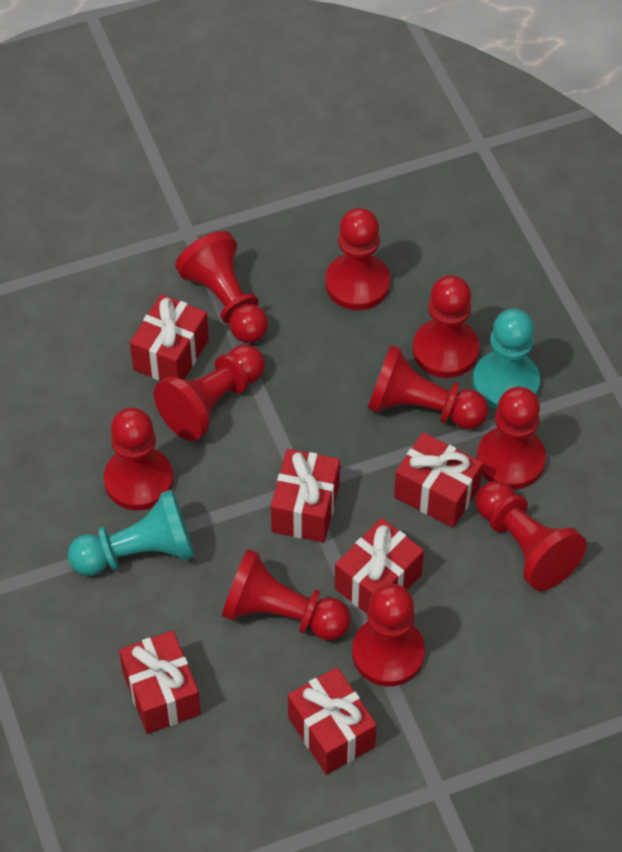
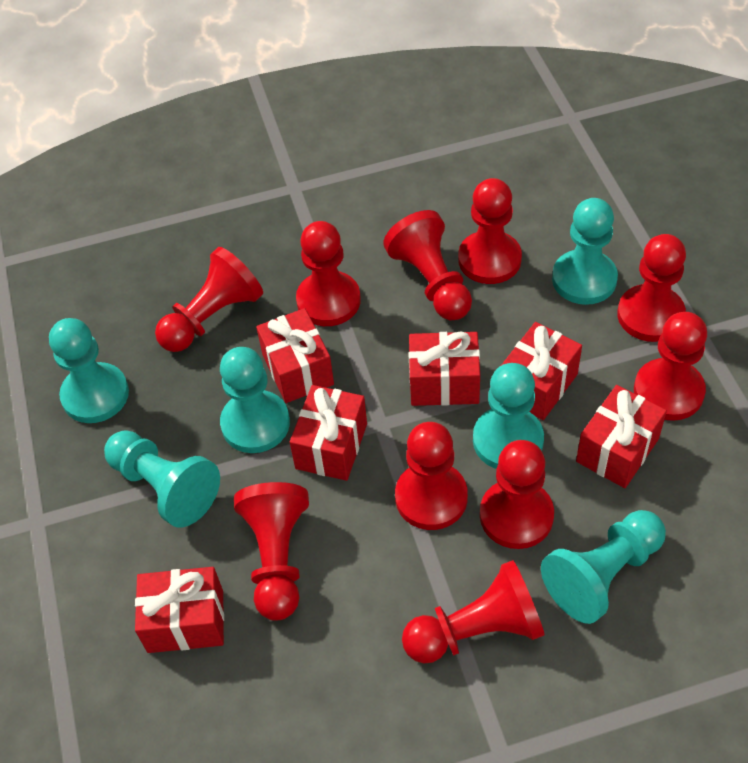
turquoise pawn: 2 -> 6

